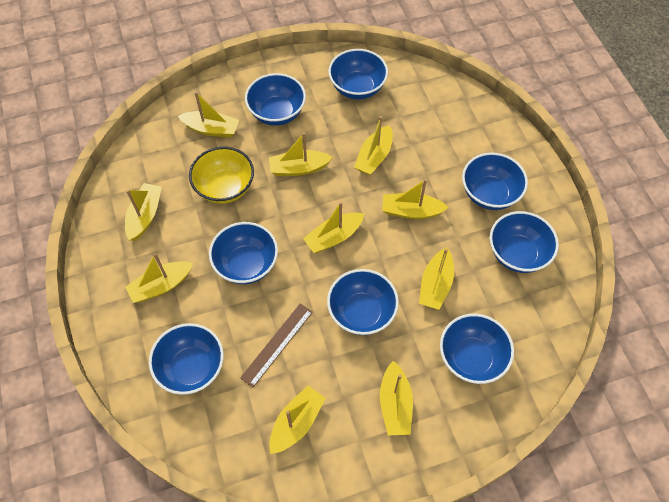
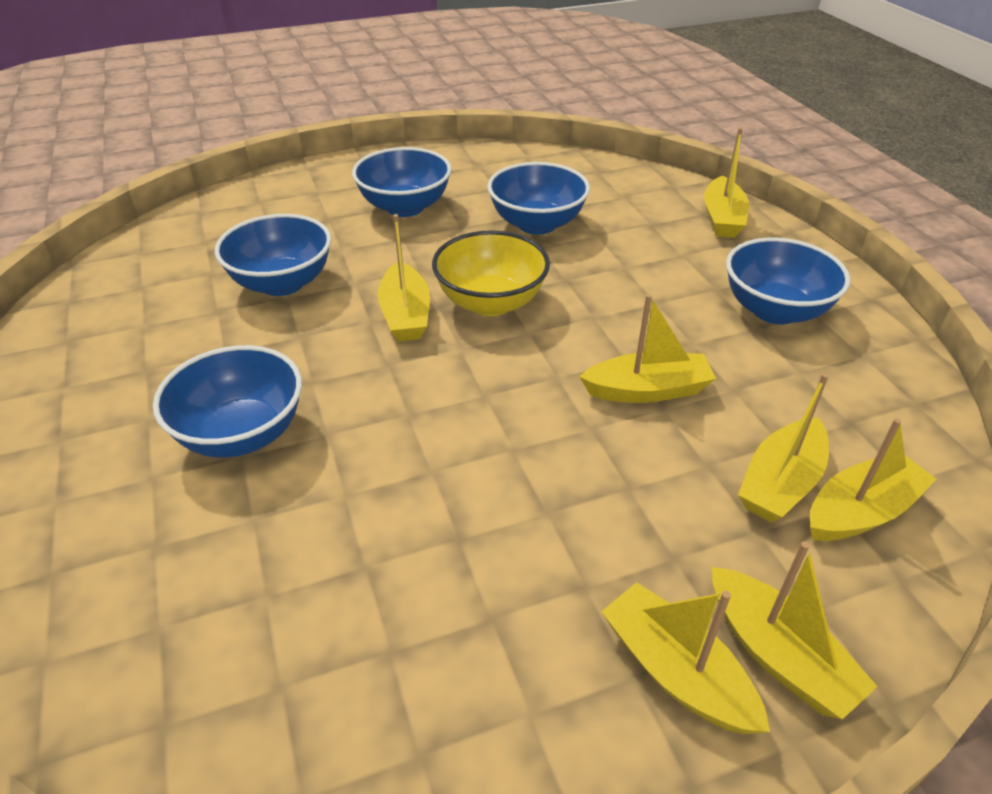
blue bowl: 8 -> 5
brown ruler: 1 -> 0
yellow boat: 10 -> 7

